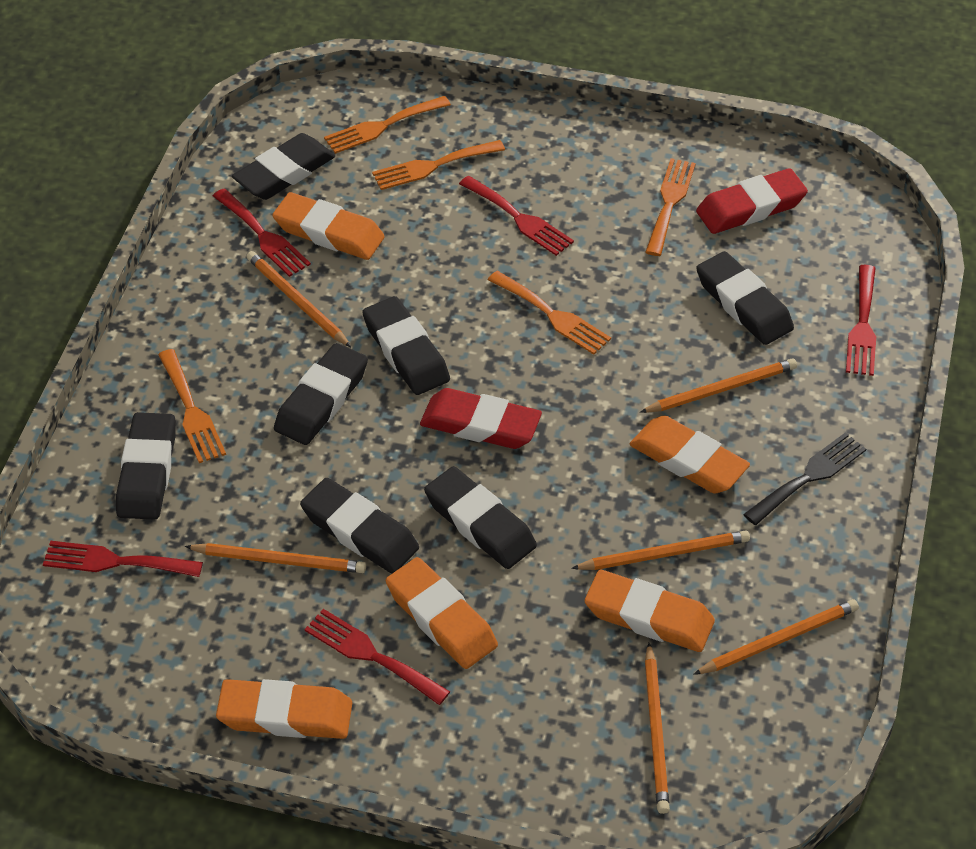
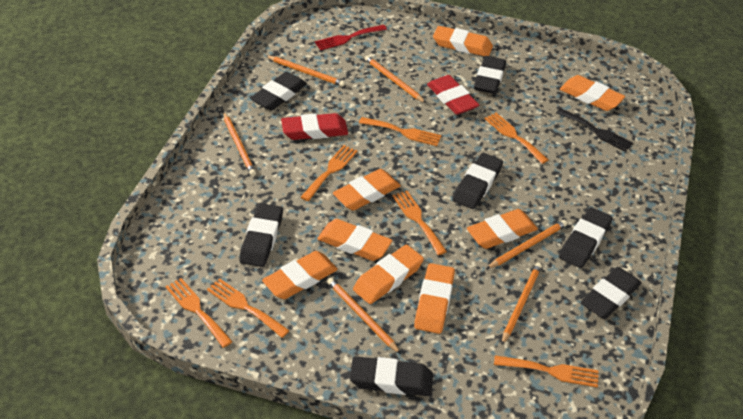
orange eraser: 5 -> 8
orange fork: 5 -> 7
red fork: 5 -> 1

